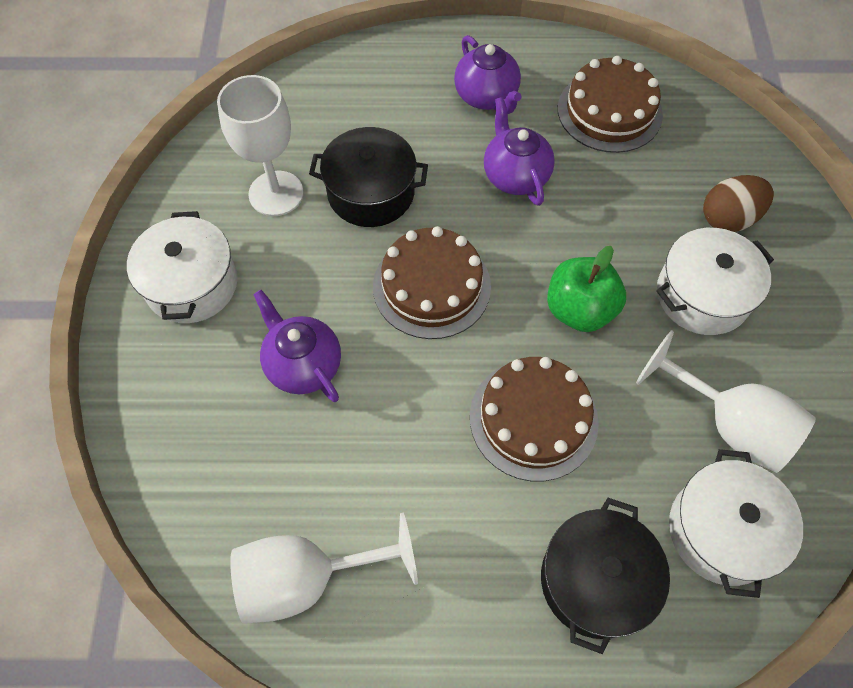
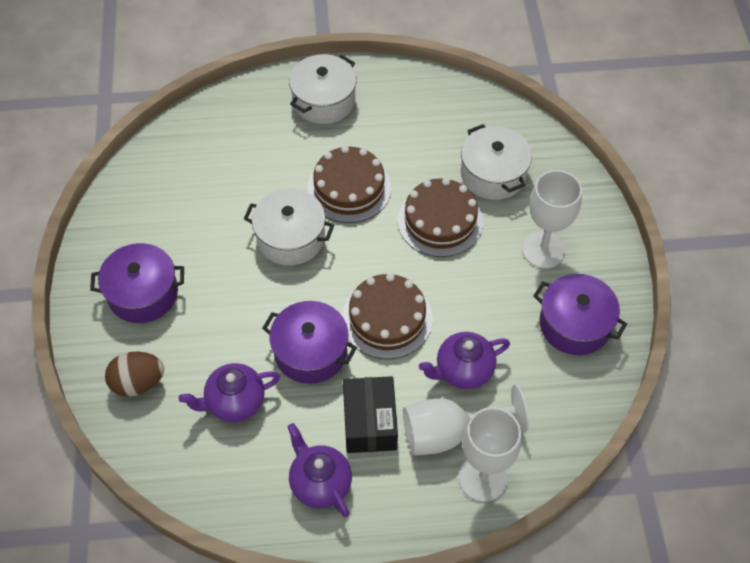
black box: 0 -> 1
black pot: 2 -> 0
green apple: 1 -> 0
purple pot: 0 -> 3

